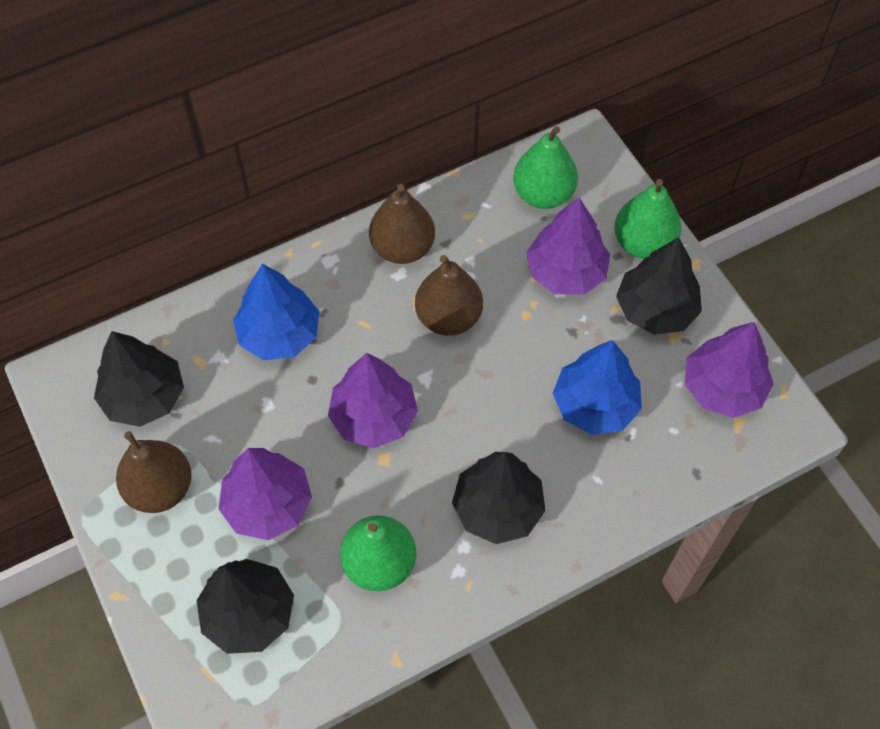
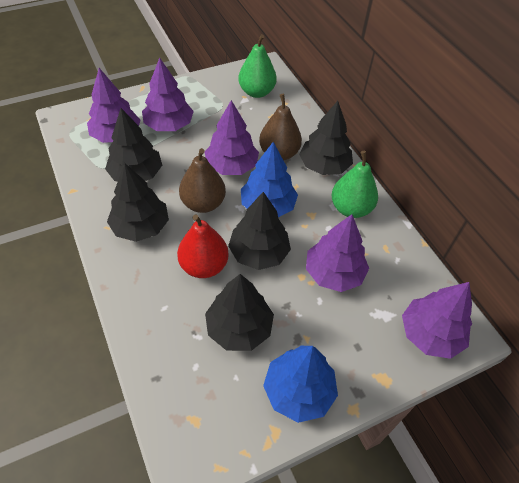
black tree: 4 -> 5
brown pear: 3 -> 2
green pear: 3 -> 2
purple tree: 4 -> 5
red pear: 0 -> 1

